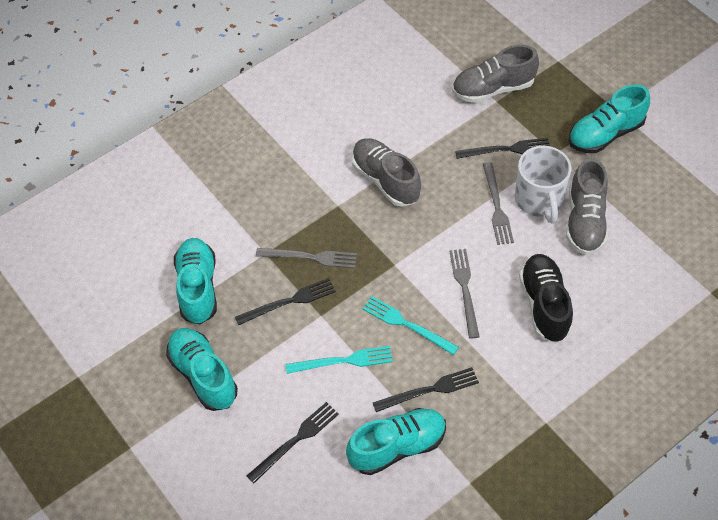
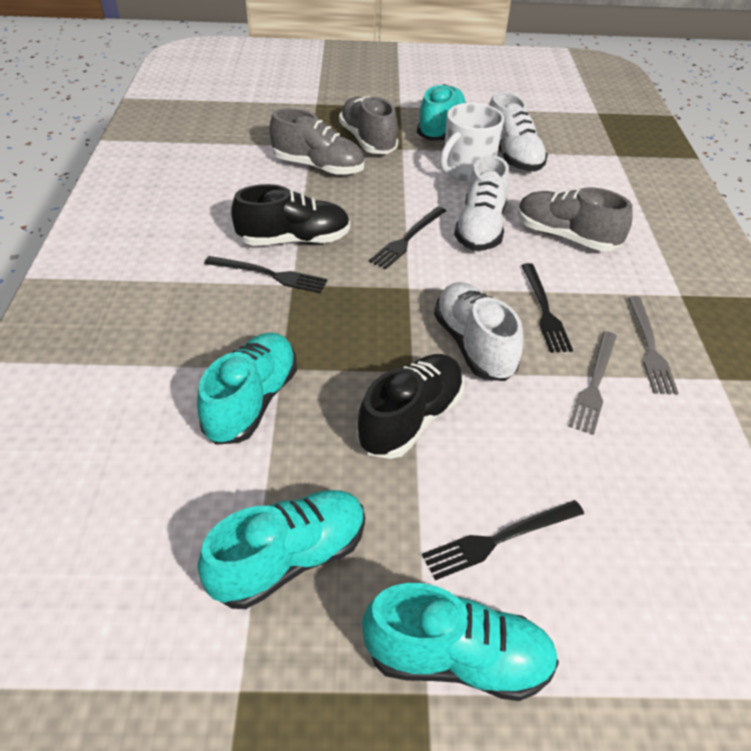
black shoe: 1 -> 2
grey fork: 3 -> 2
turquoise fork: 2 -> 0
white shoe: 0 -> 3

